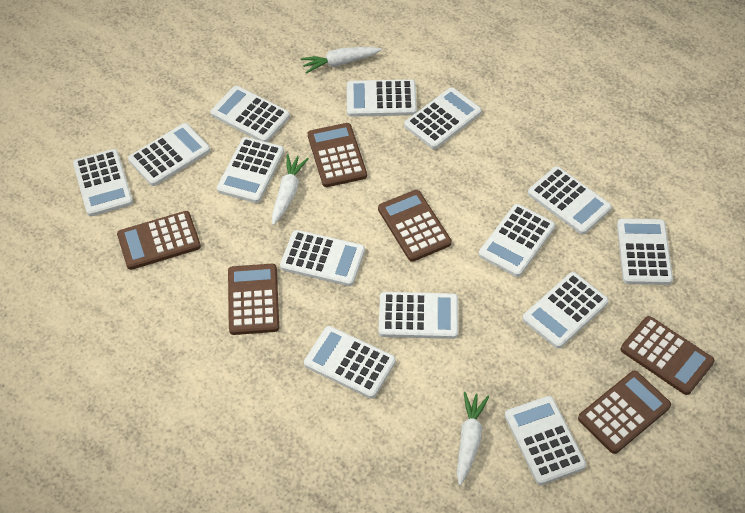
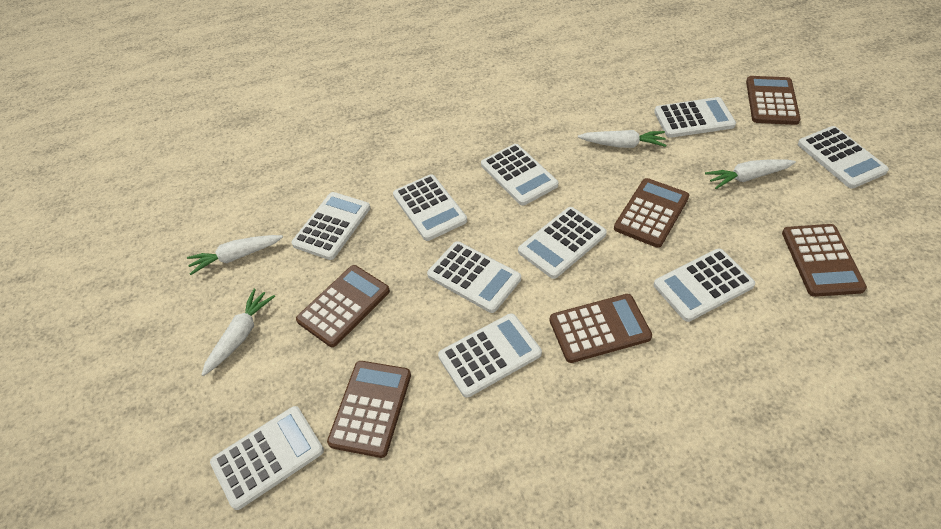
white calculator: 14 -> 10
white carrot: 3 -> 4

